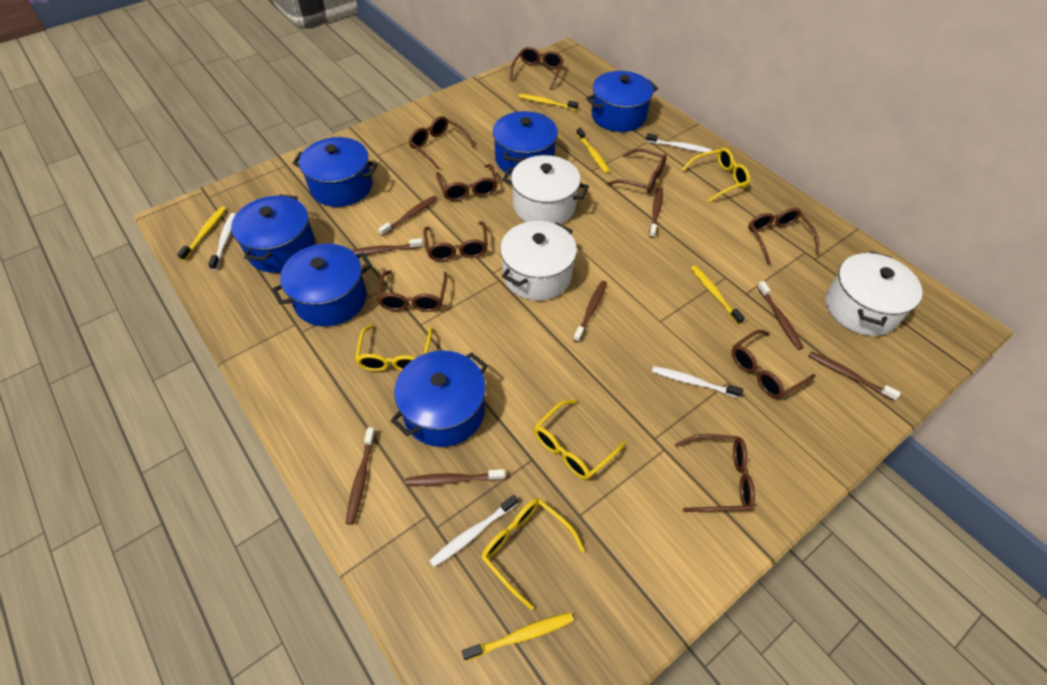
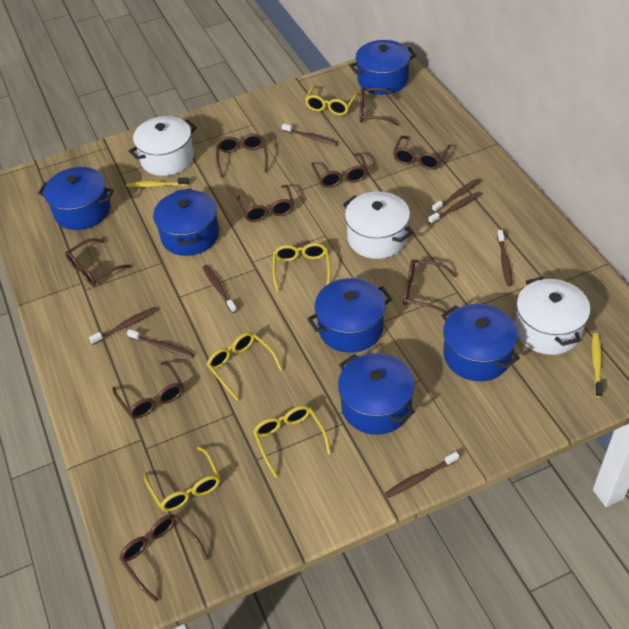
white toothbrush: 4 -> 0
yellow glasses: 4 -> 5
yellow toothbrush: 5 -> 2

